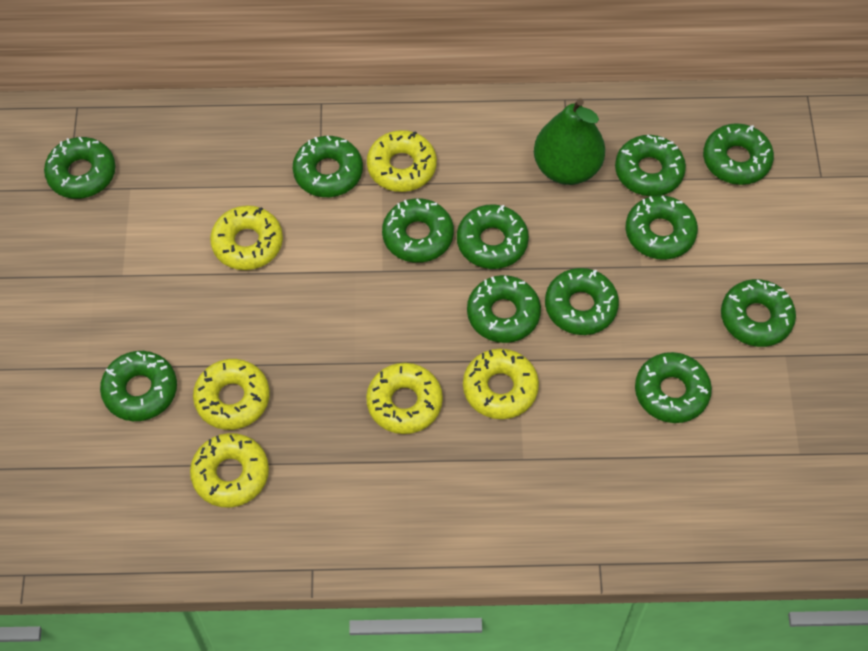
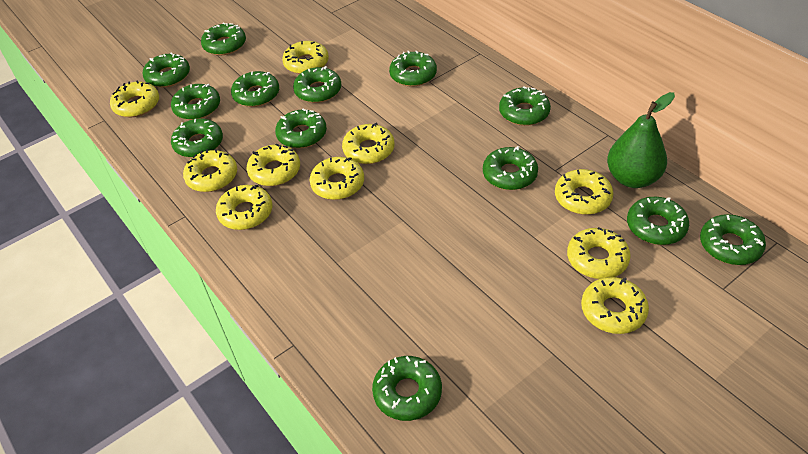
green donut: 12 -> 13
yellow donut: 6 -> 10

